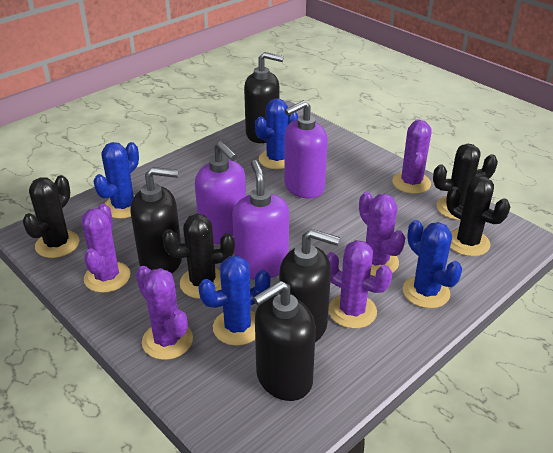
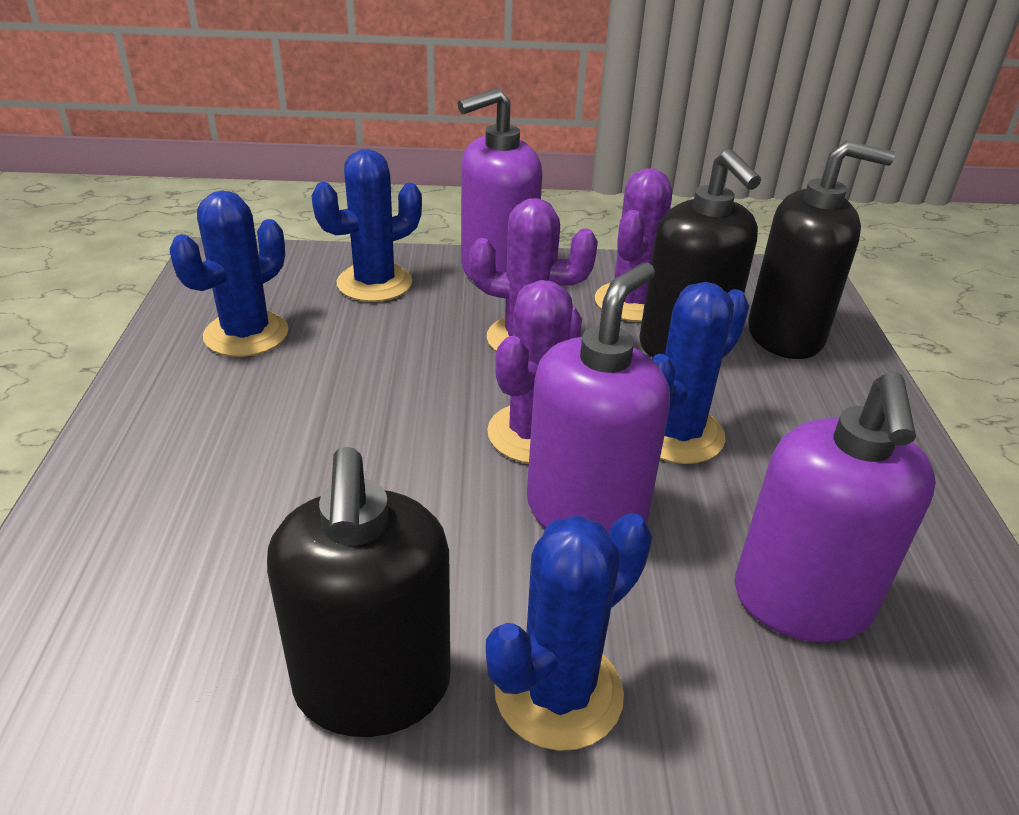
black cactus: 4 -> 0
black soap dispenser: 4 -> 3
purple cactus: 5 -> 3

